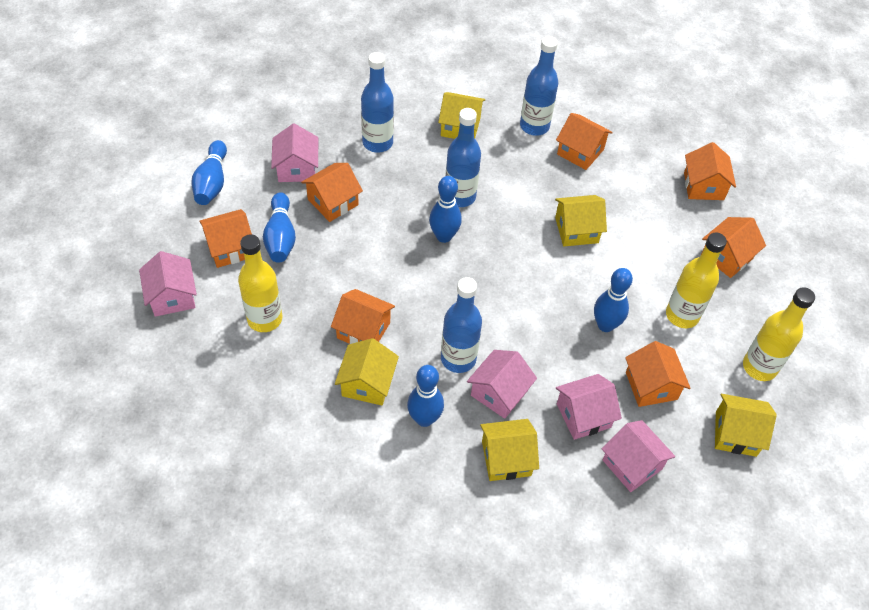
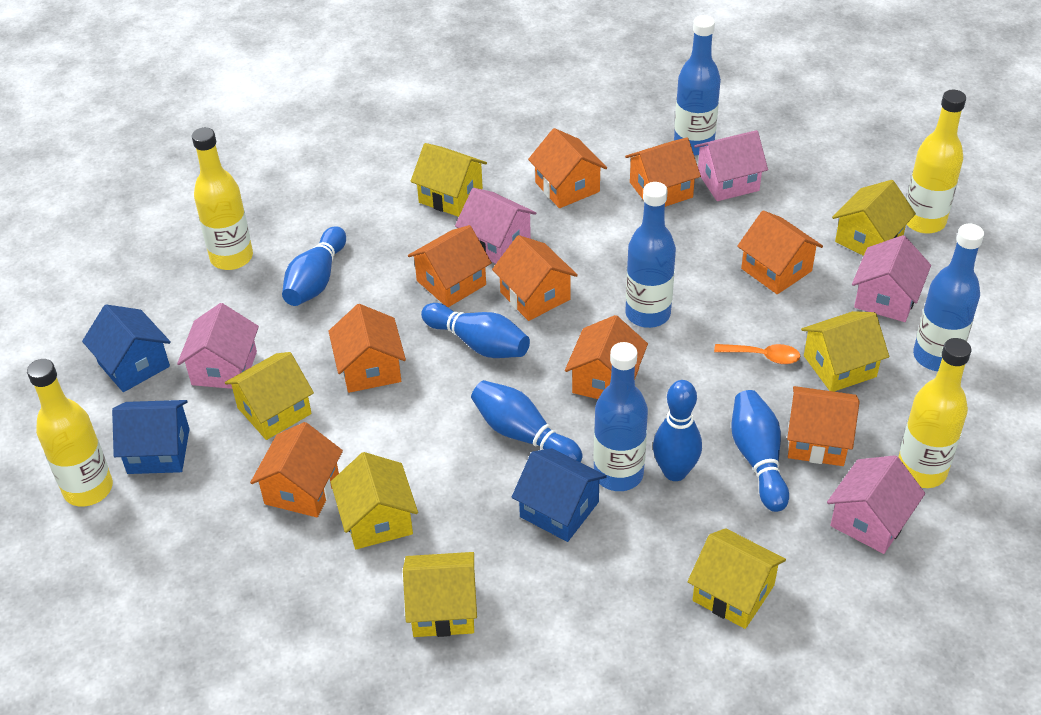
blue house: 0 -> 3
orange house: 7 -> 9
orange spoon: 0 -> 1
yellow bottle: 3 -> 4
yellow house: 5 -> 7

